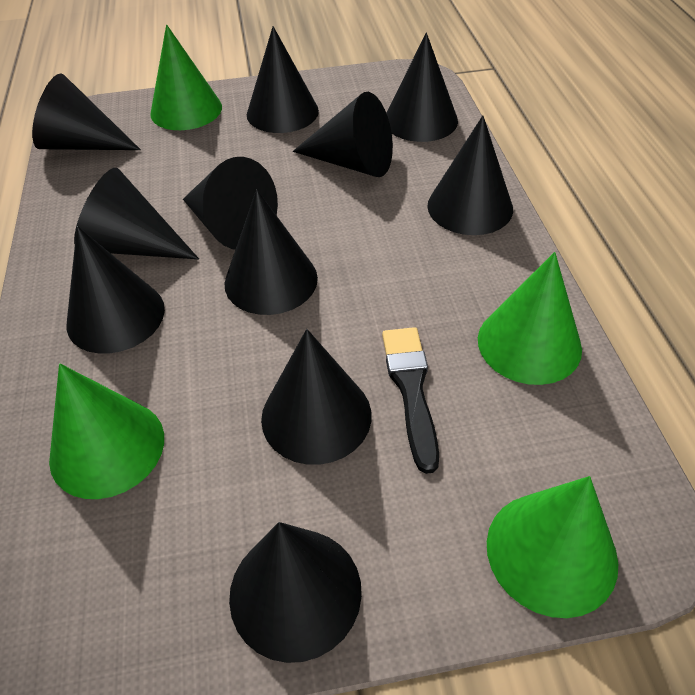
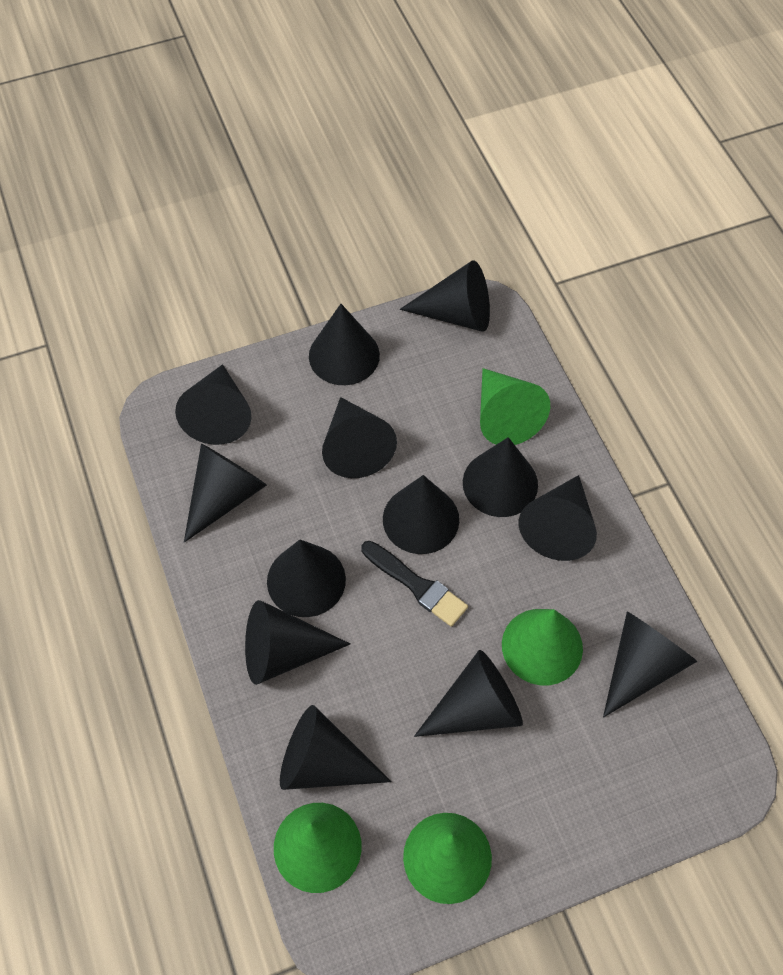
black cone: 11 -> 13

